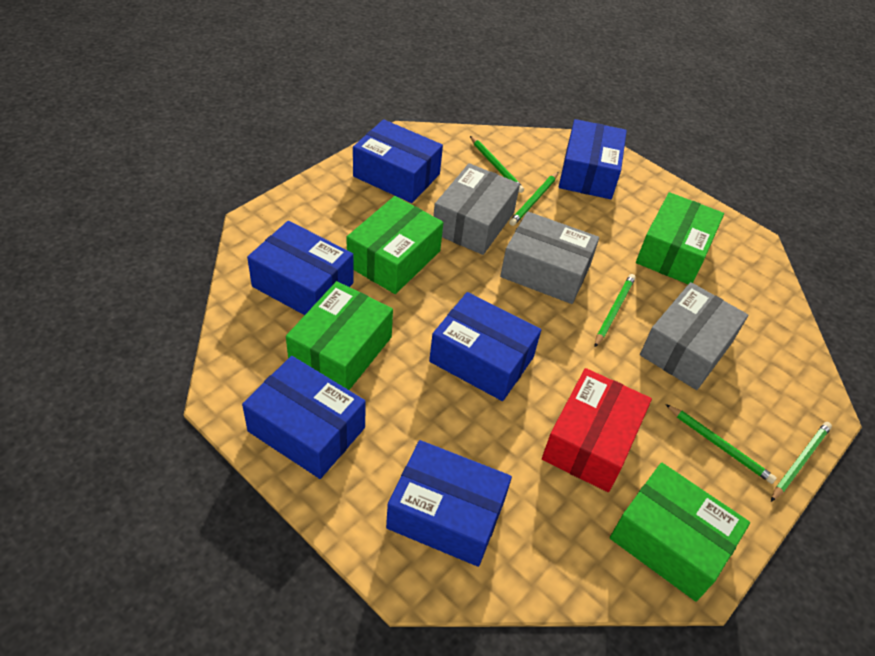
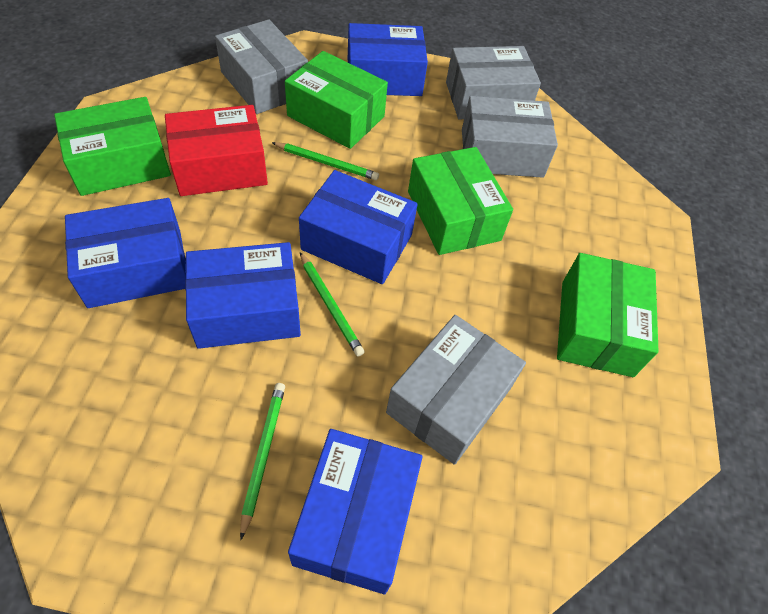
blue box: 6 -> 5
green pencil: 5 -> 3
grey box: 3 -> 4

